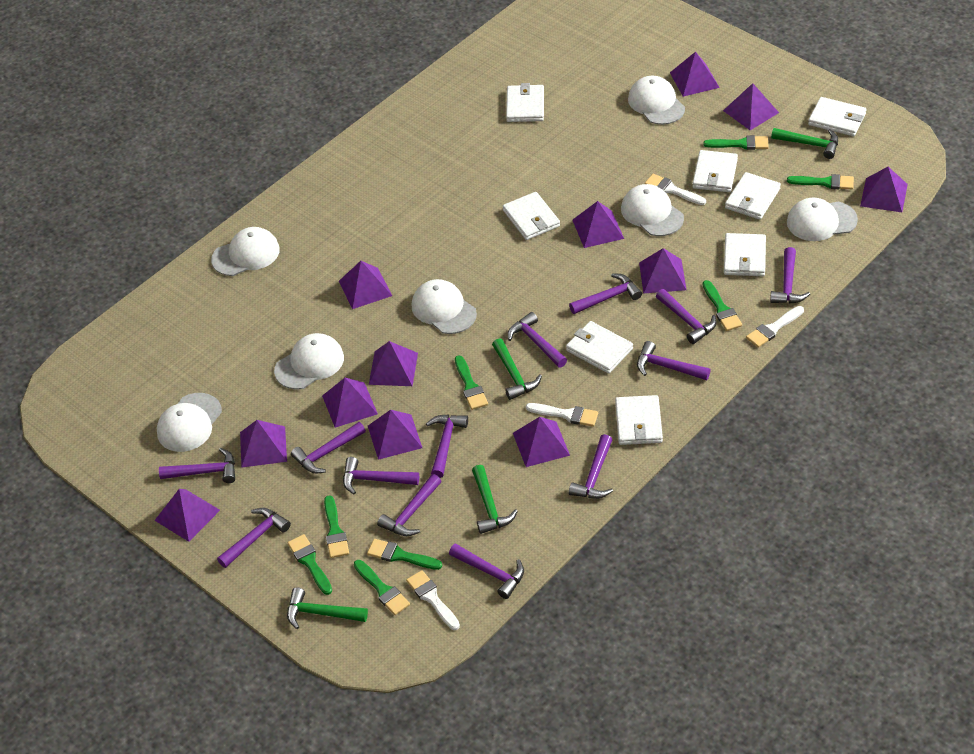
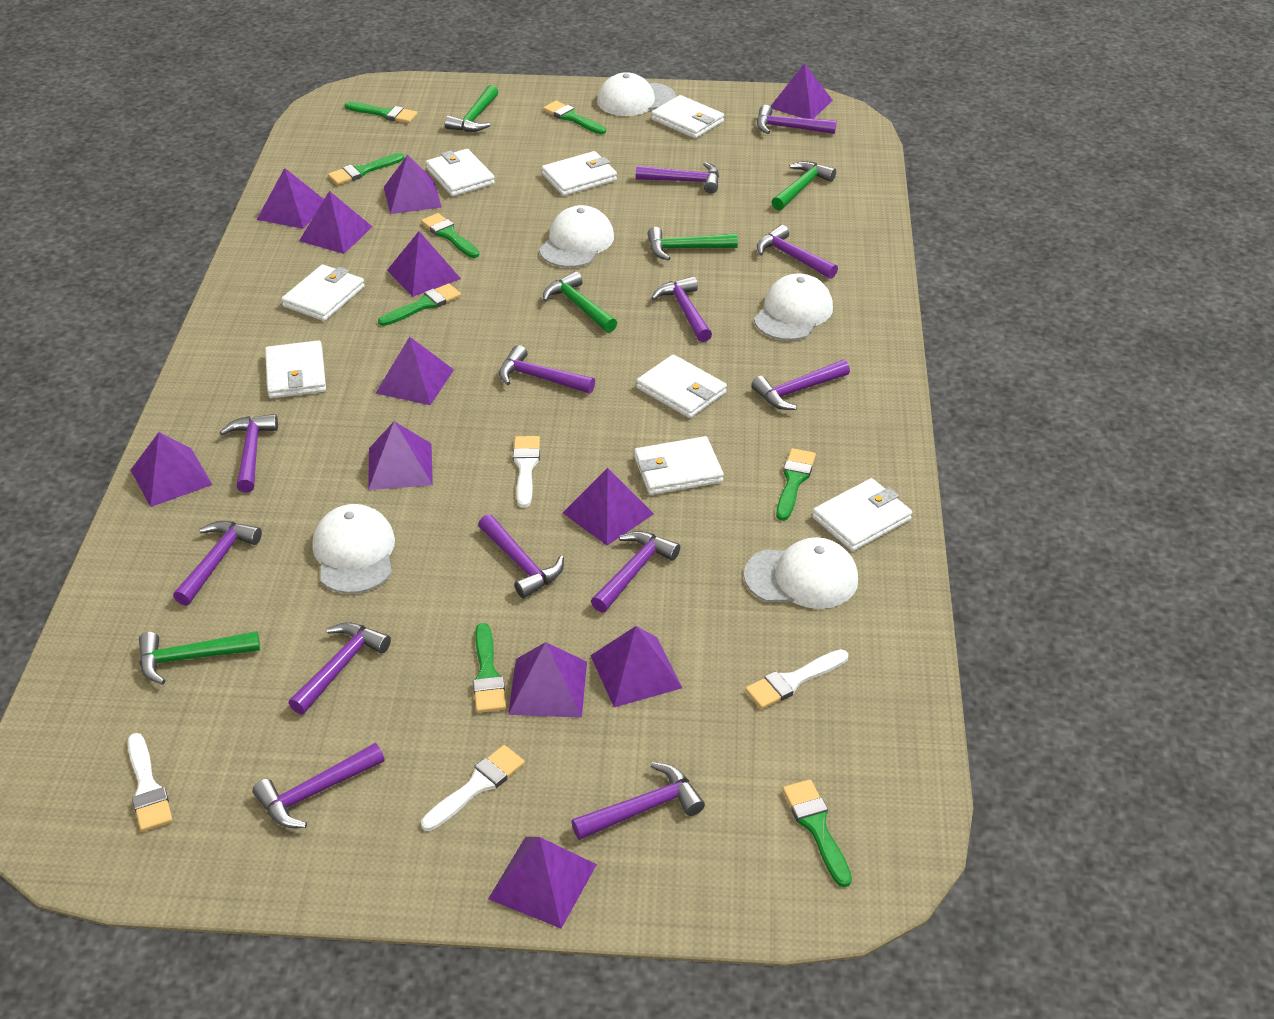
green hammer: 4 -> 5
white cap: 7 -> 5

